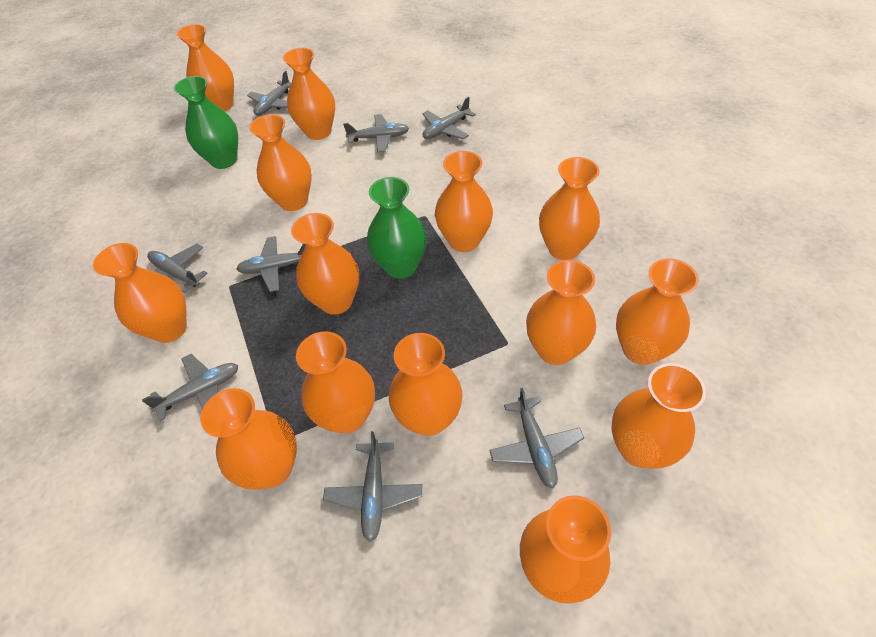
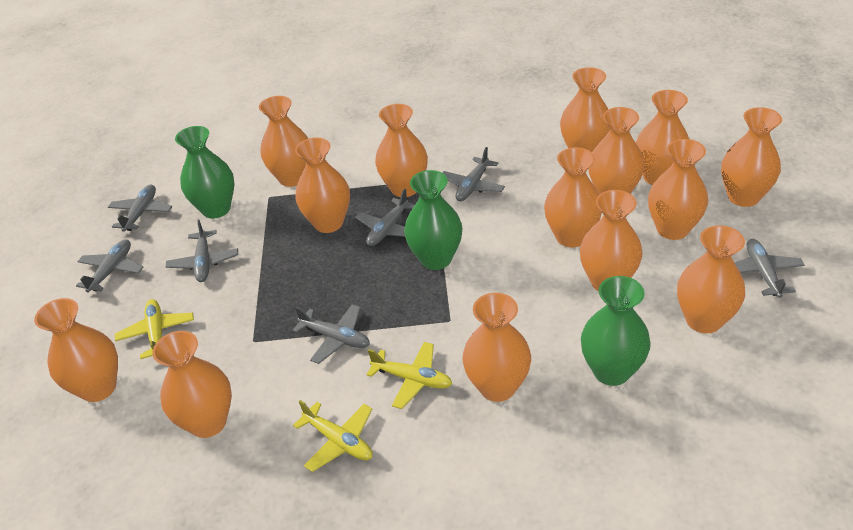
green vase: 2 -> 3
grey plane: 8 -> 7
yellow plane: 0 -> 3

